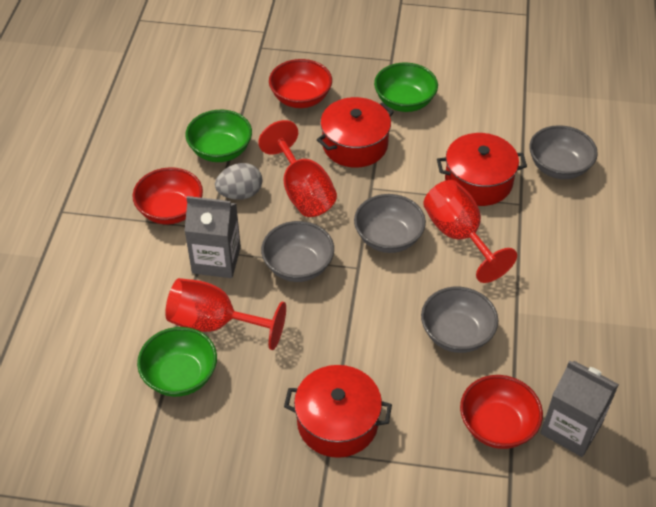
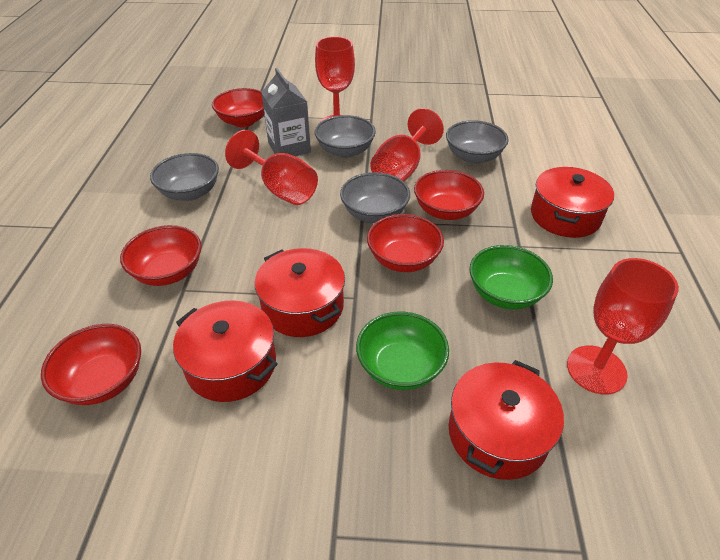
green bowl: 3 -> 2
grey carton: 2 -> 1
grey egg: 1 -> 0
red bowl: 3 -> 5
red goblet: 3 -> 4
red pot: 3 -> 4

